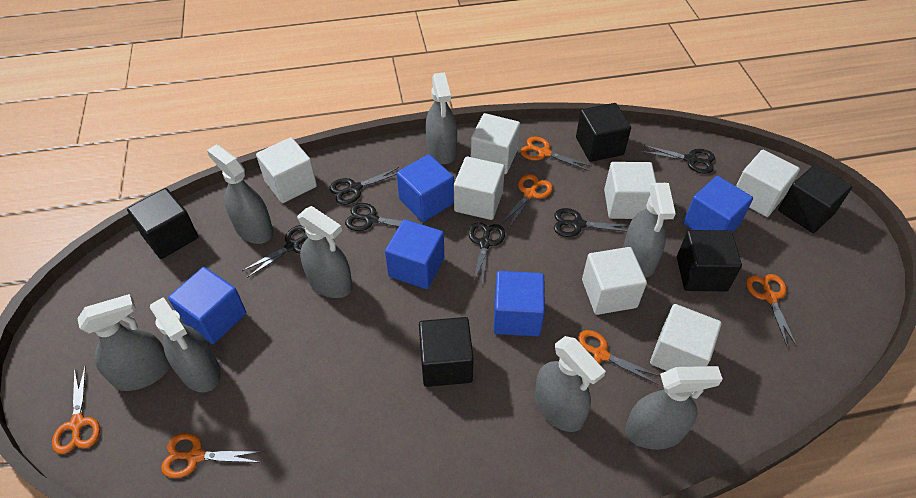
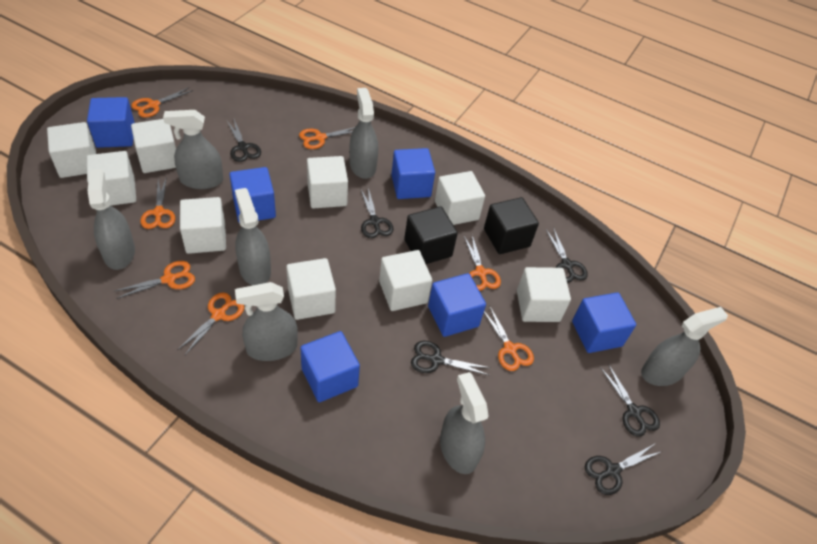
black cube: 5 -> 2
blue cube: 5 -> 6
grey spray bottle: 8 -> 7
orange scissors: 6 -> 7
white cube: 7 -> 9

